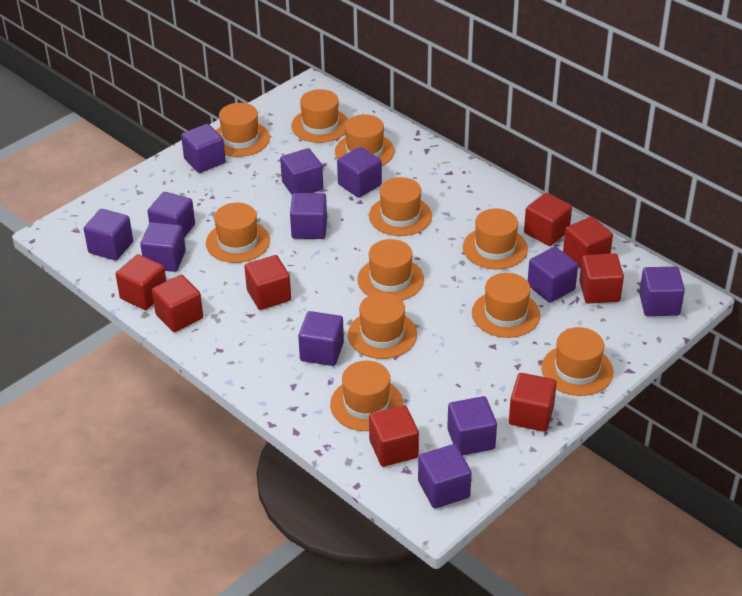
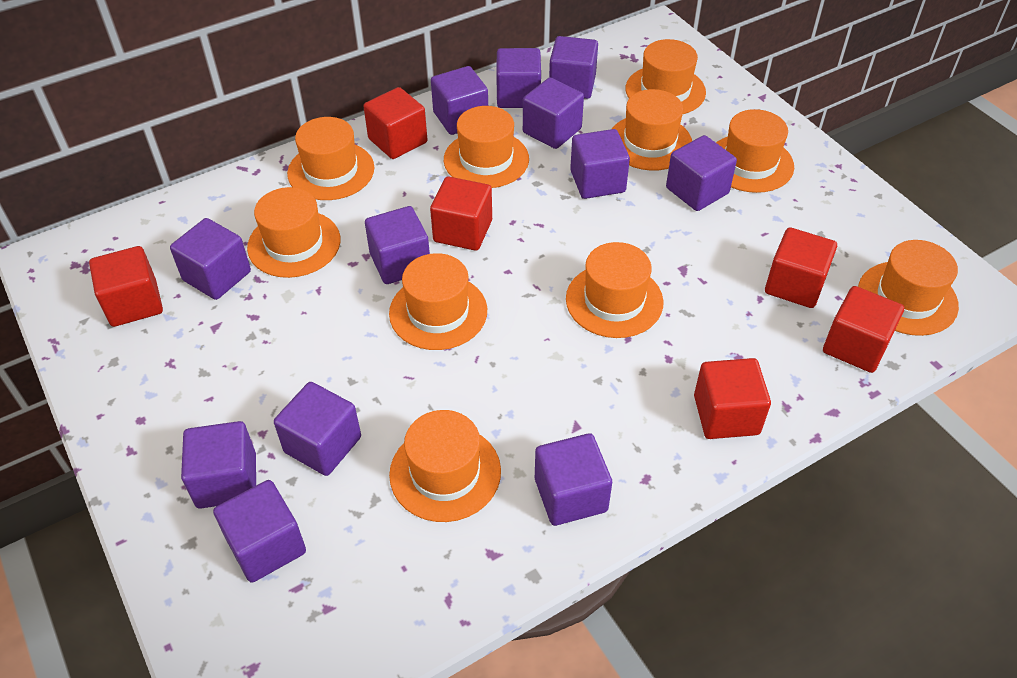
orange hat: 11 -> 10
red cube: 8 -> 6

